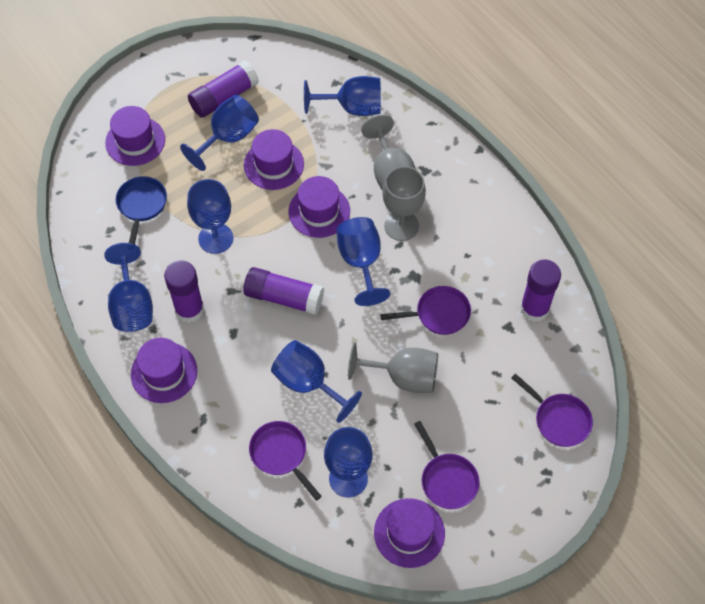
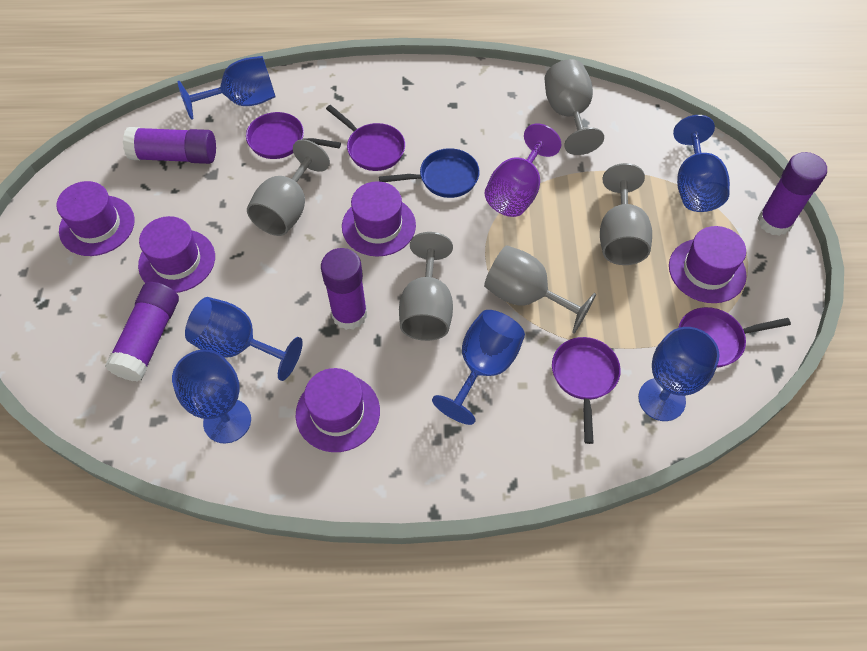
blue goblet: 7 -> 6
grey goblet: 3 -> 5
purple goblet: 0 -> 1

